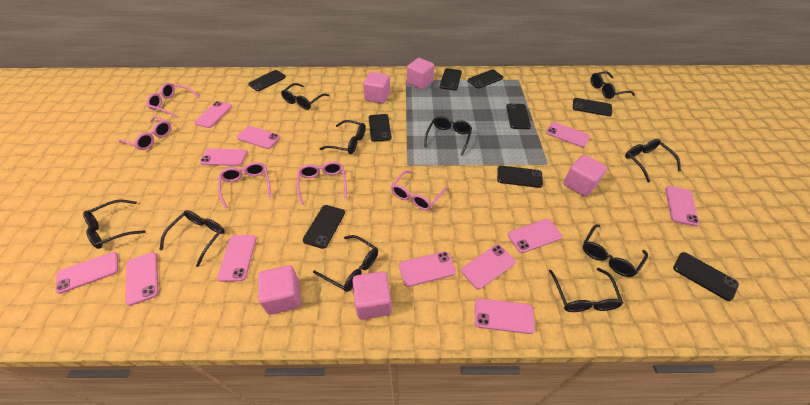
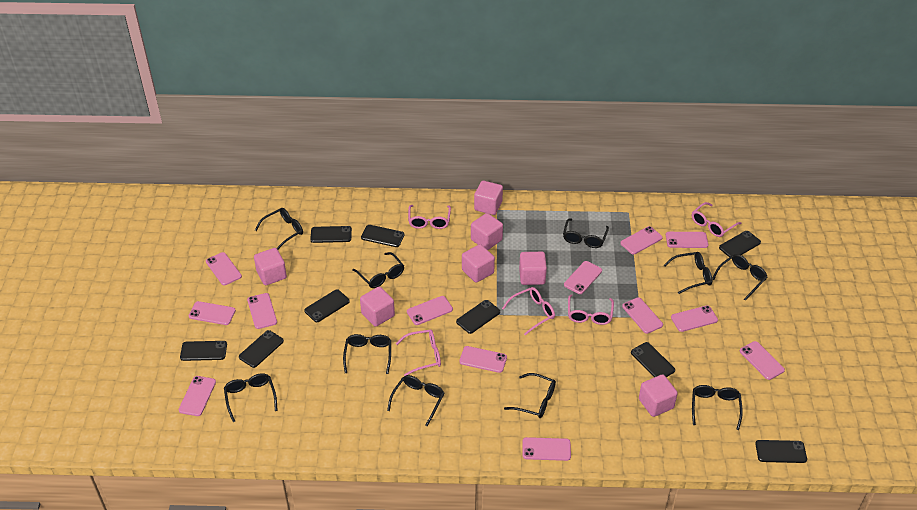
pink cube: 5 -> 7
pink phone: 12 -> 13

